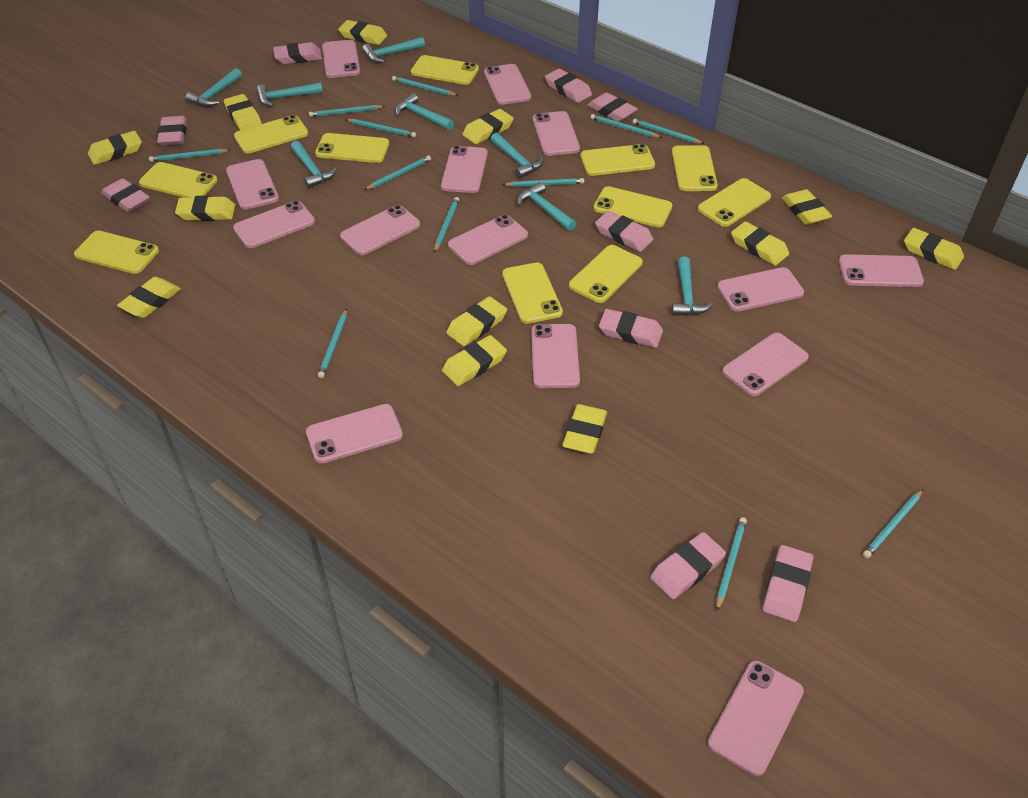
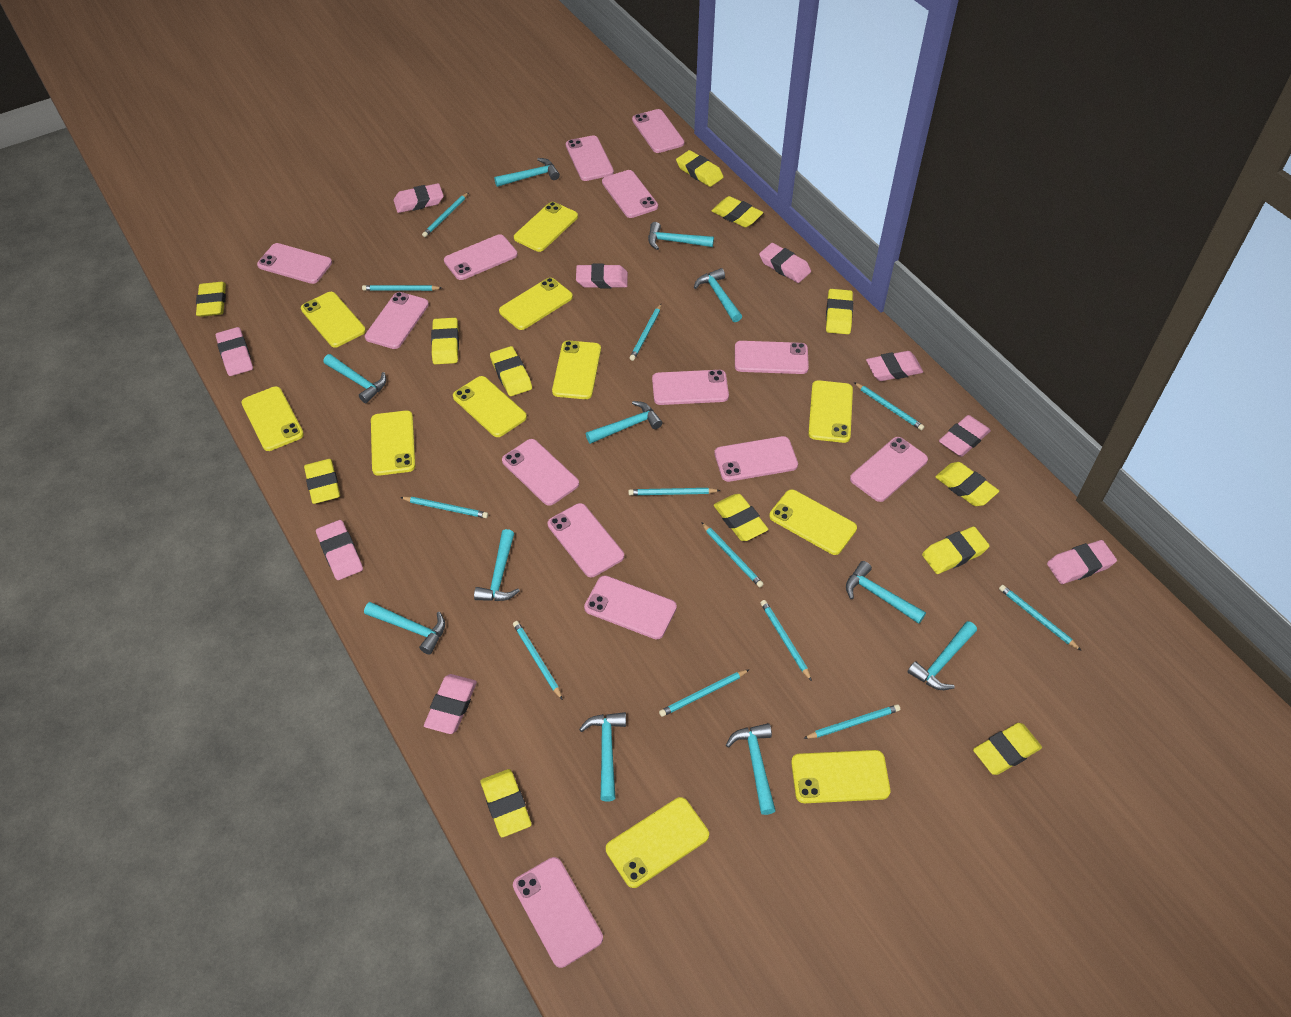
turquoise hammer: 8 -> 11

